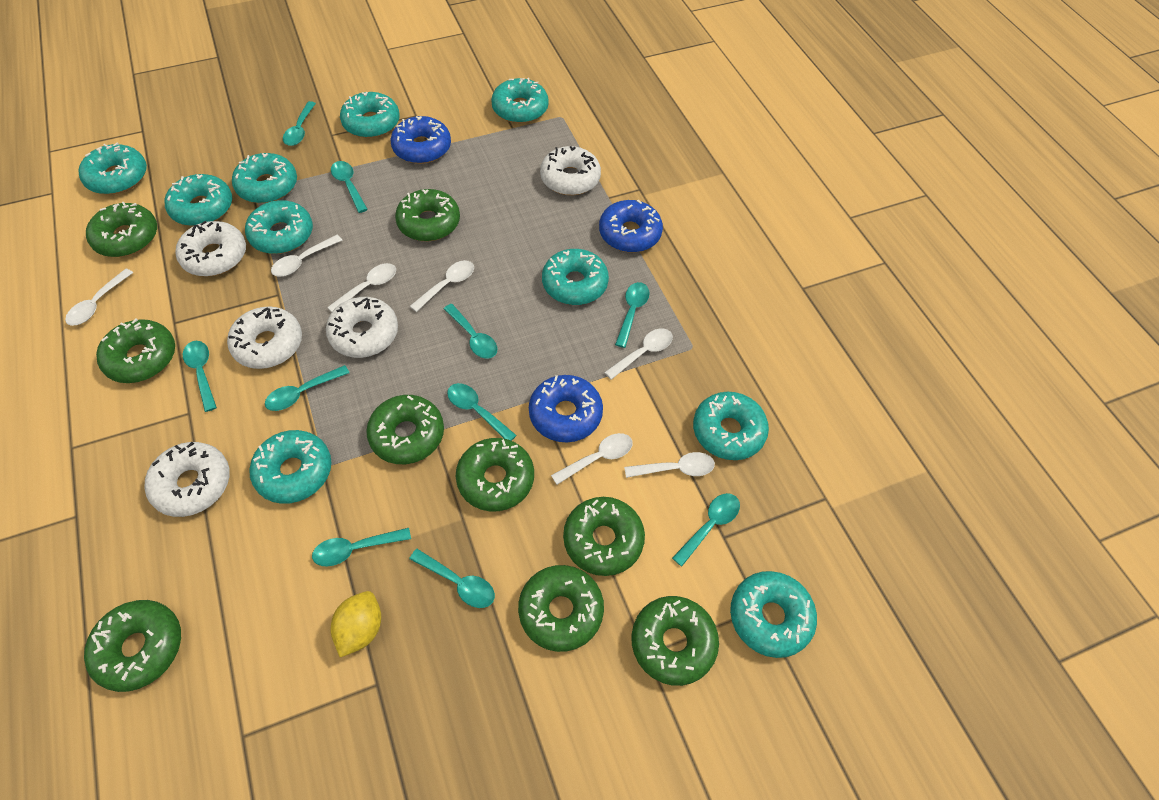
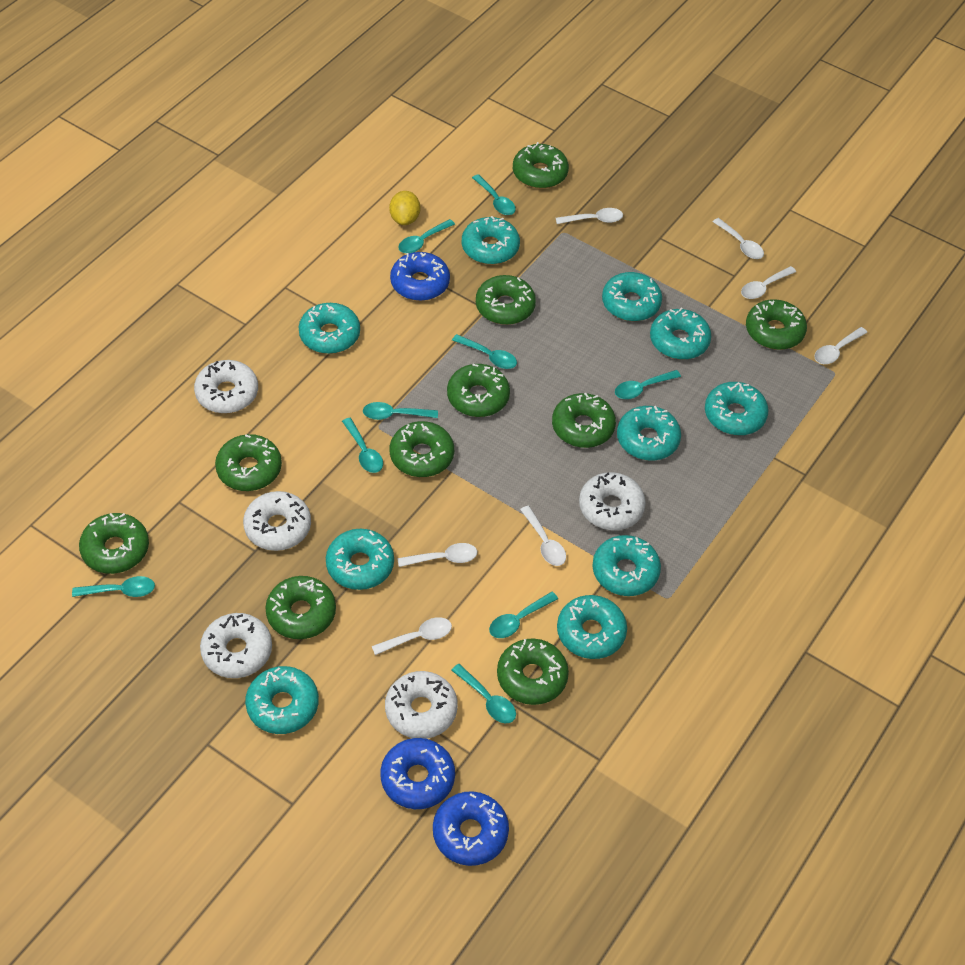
green donut: 9 -> 10
turquoise spoon: 10 -> 9

